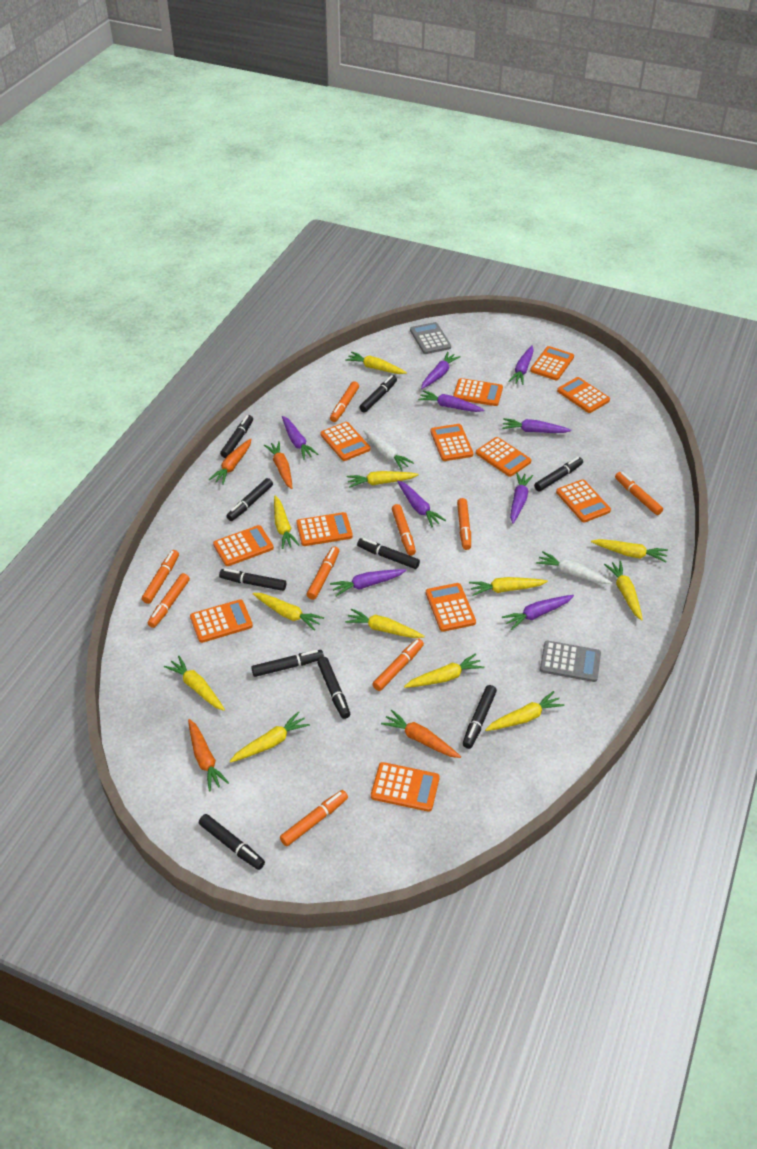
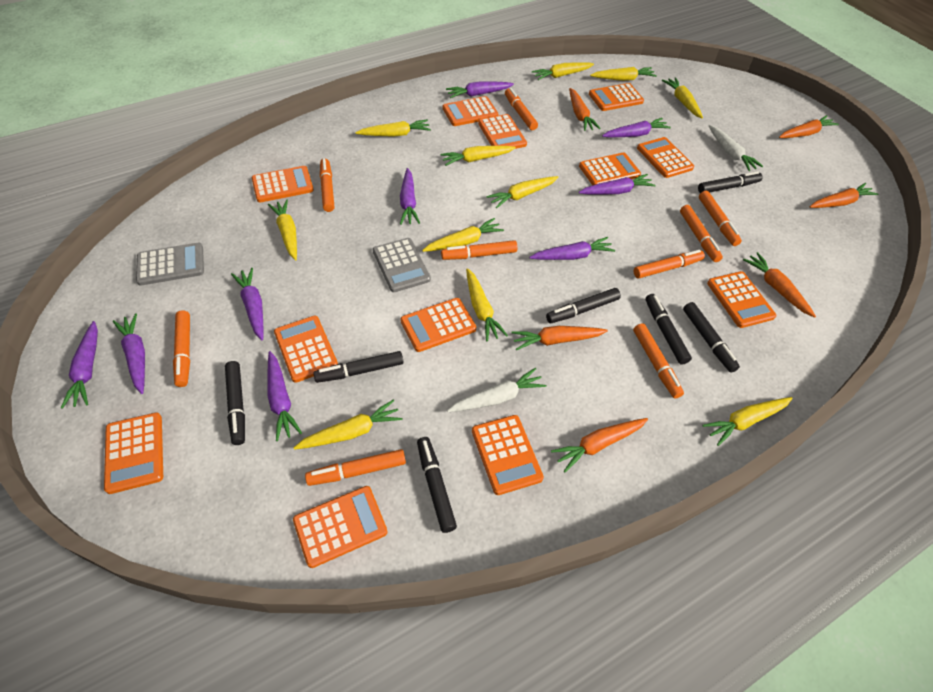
black marker: 10 -> 7
orange carrot: 4 -> 6
yellow carrot: 12 -> 11

